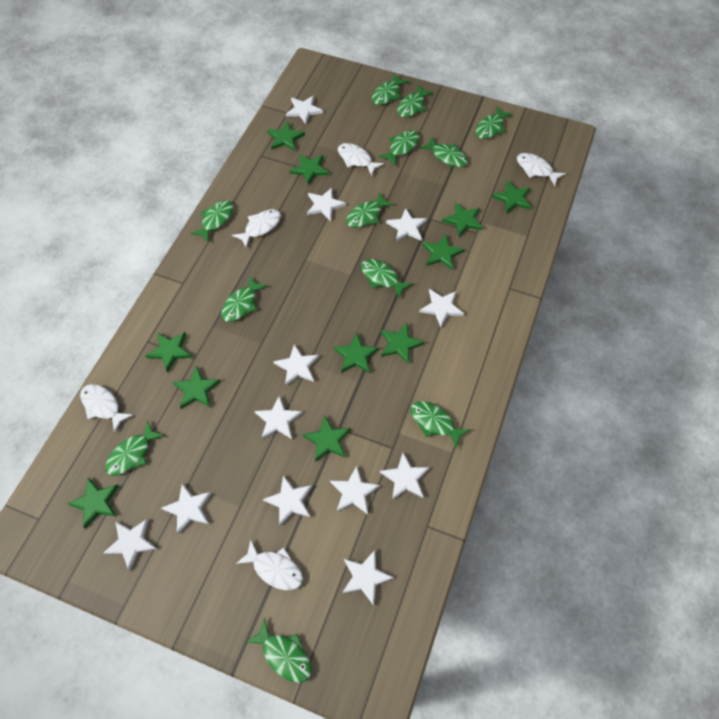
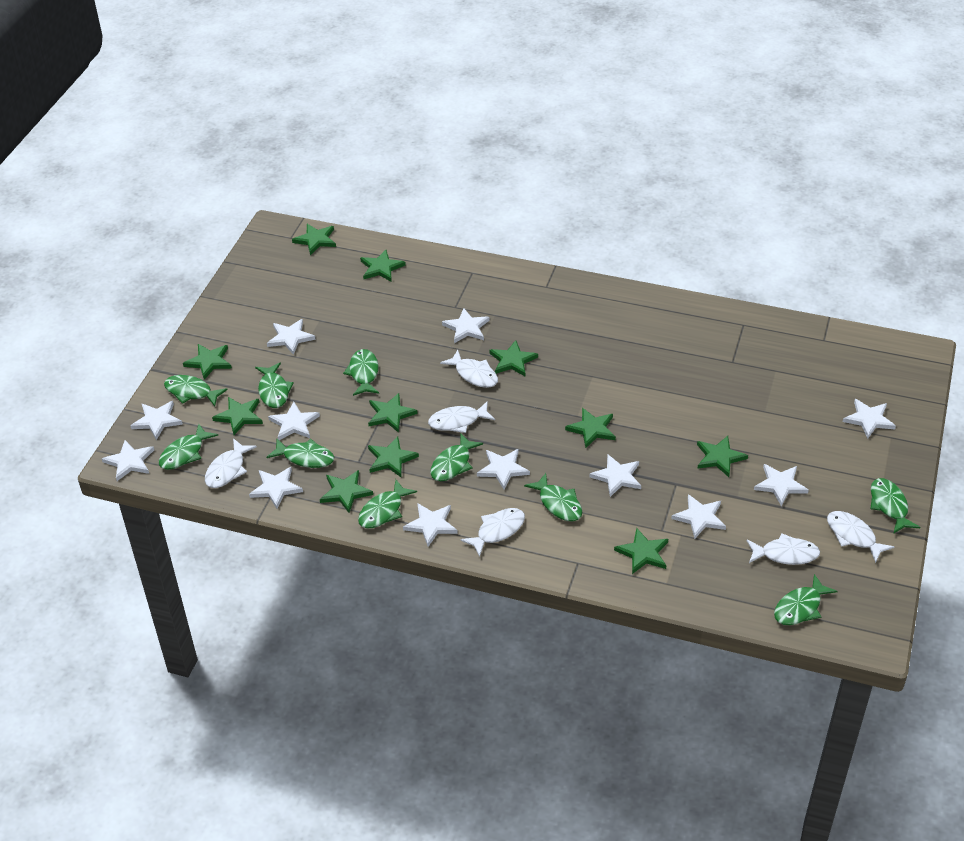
green fish: 12 -> 10
white fish: 5 -> 6

